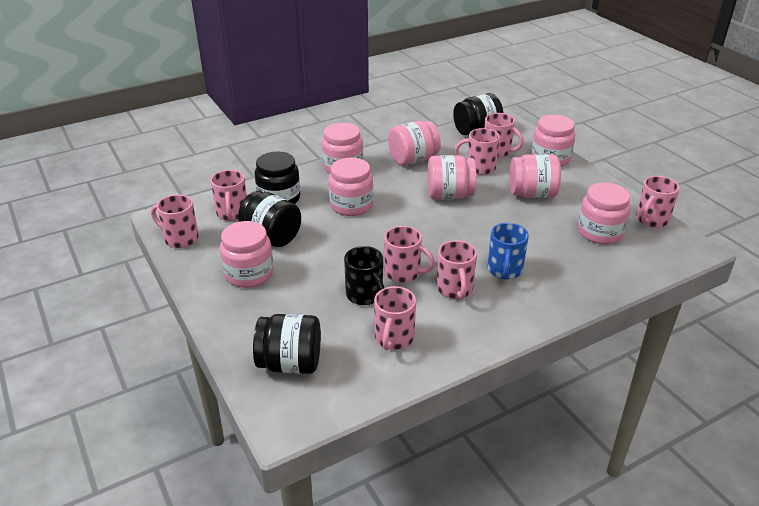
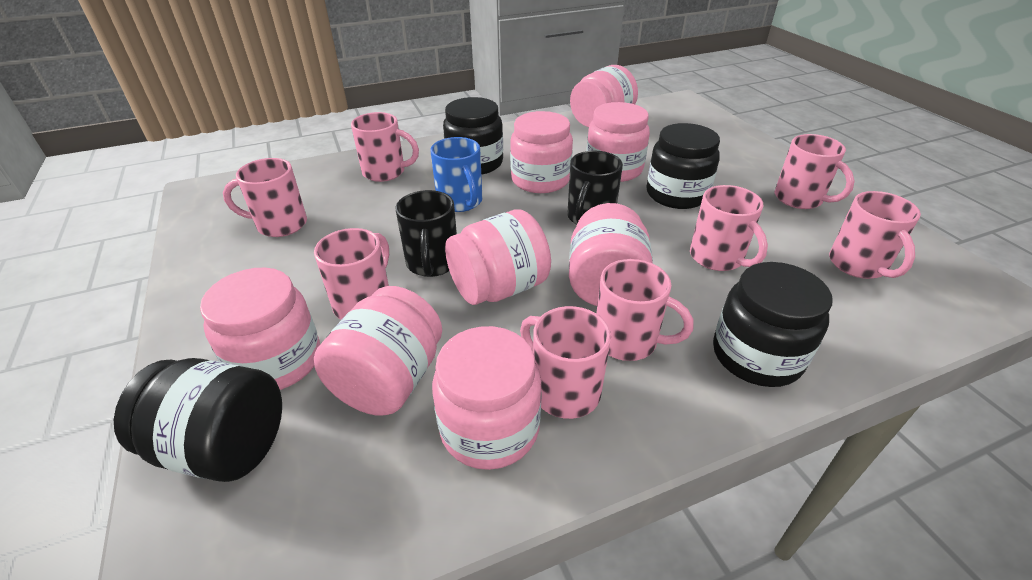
black mug: 1 -> 2

